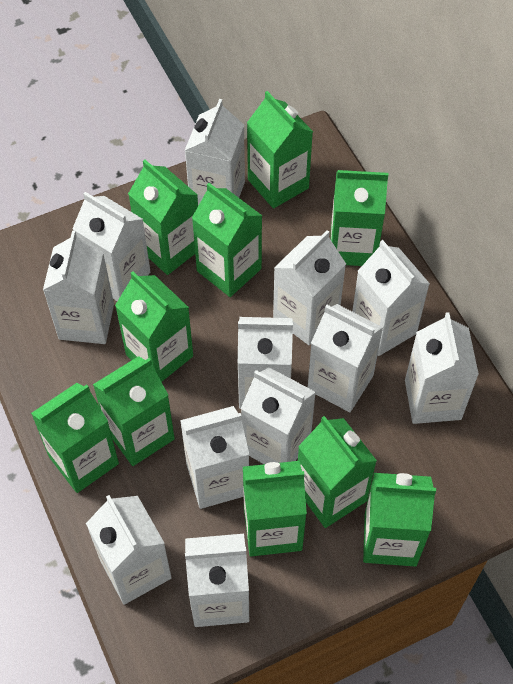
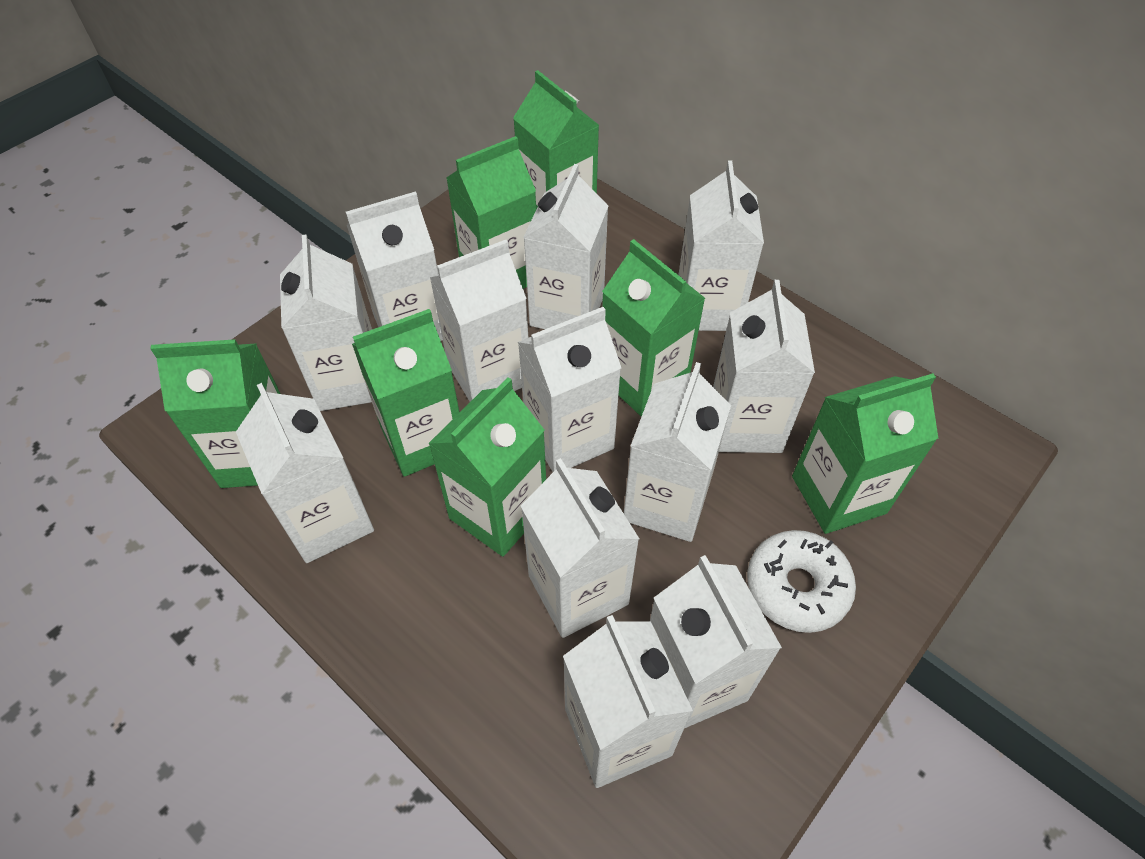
green carton: 10 -> 7
white donut: 0 -> 1

